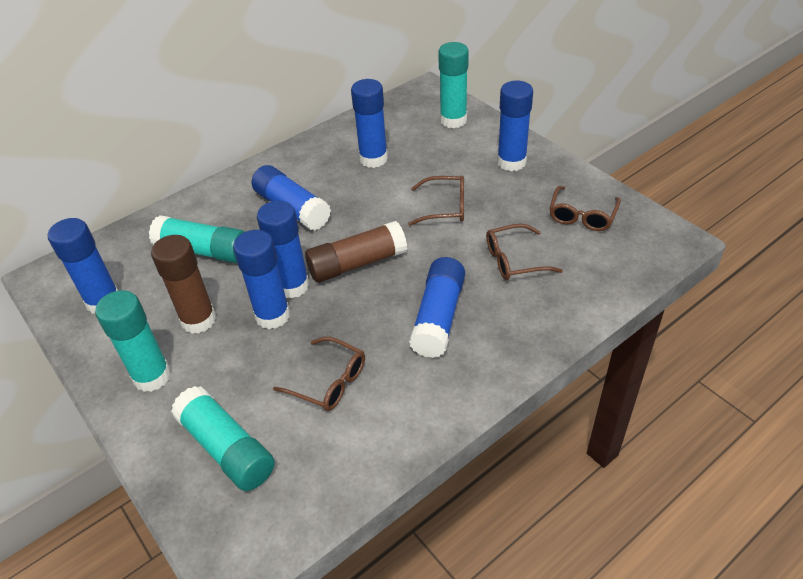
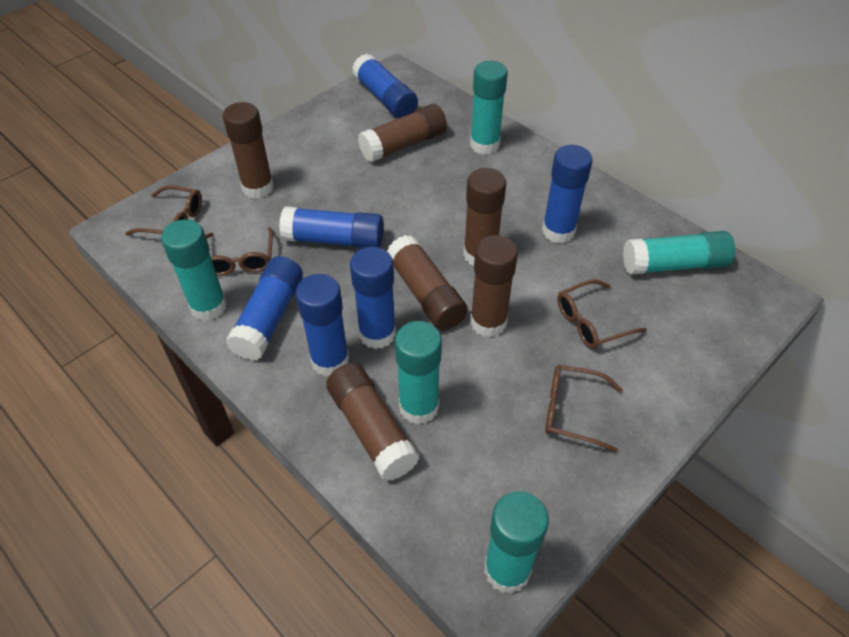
blue glue stick: 7 -> 6
brown glue stick: 2 -> 6
turquoise glue stick: 4 -> 5

